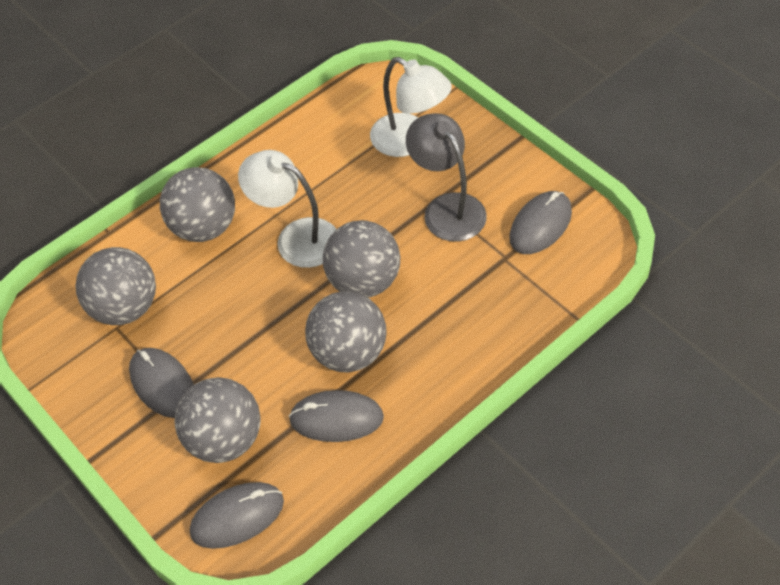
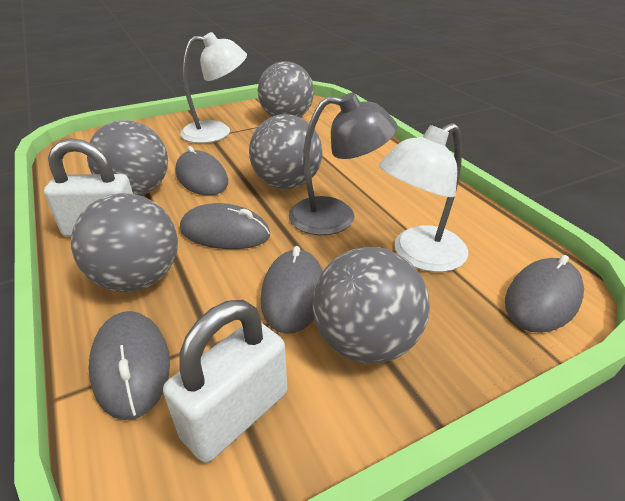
grey mouse: 4 -> 5
white padlock: 0 -> 2

